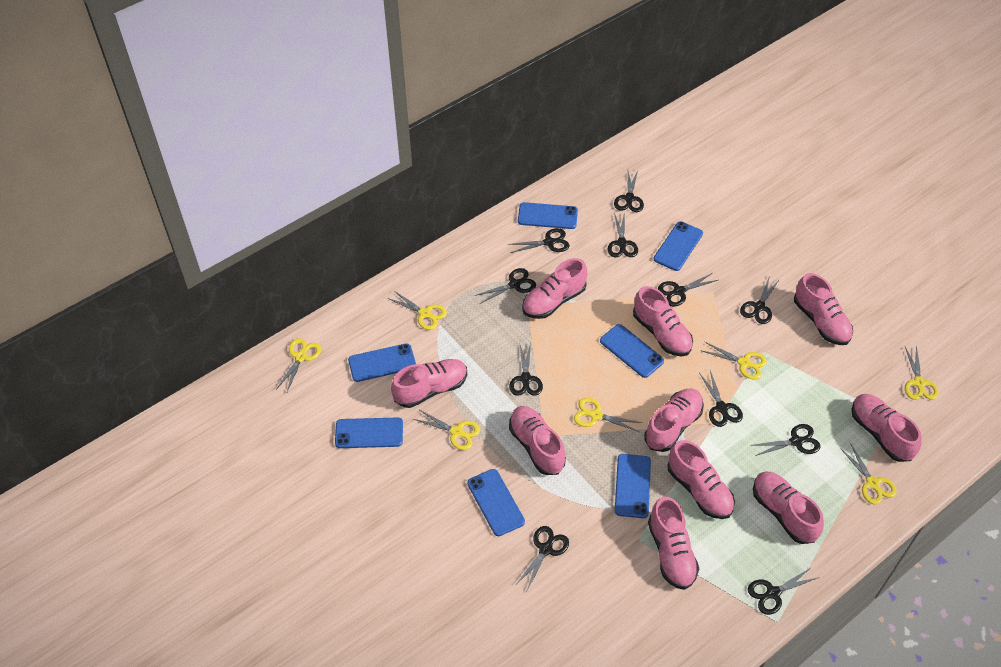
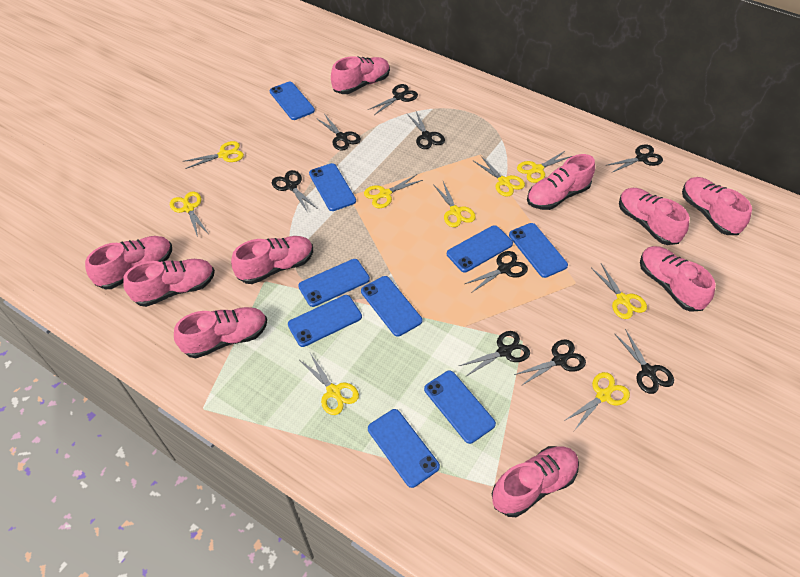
black scissors: 11 -> 9
blue phone: 7 -> 9
yellow scissors: 7 -> 9

